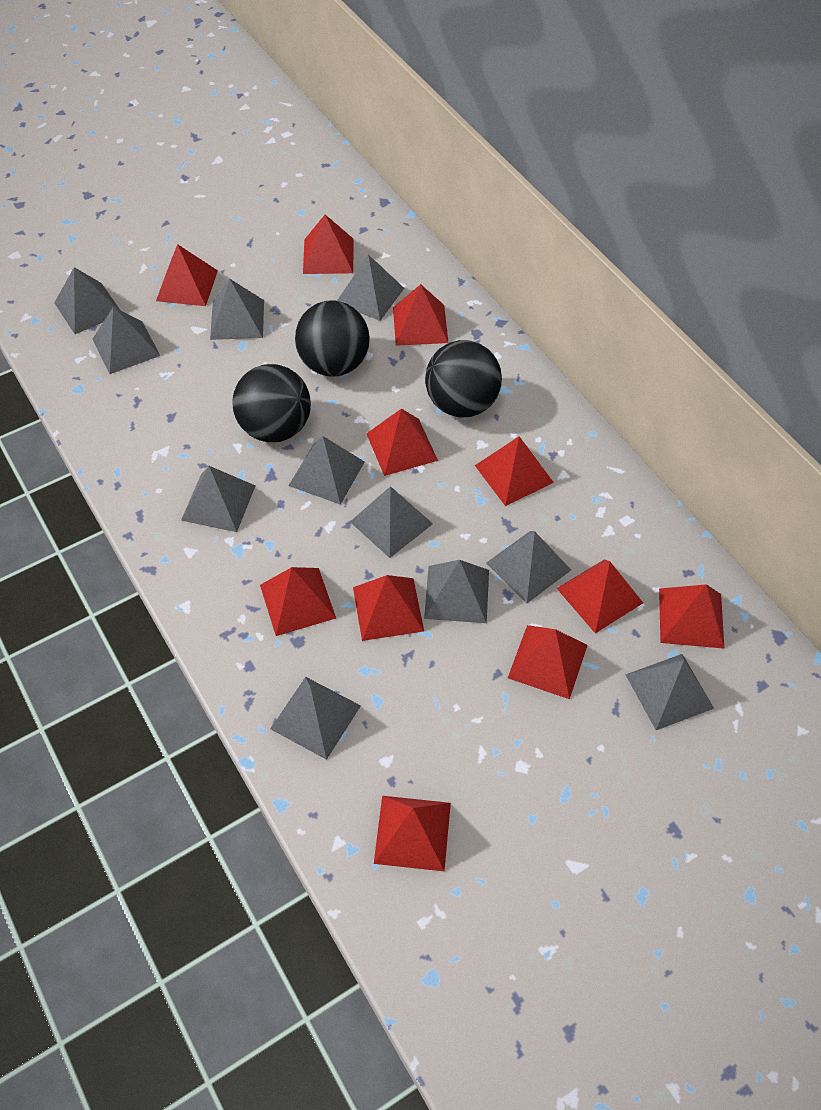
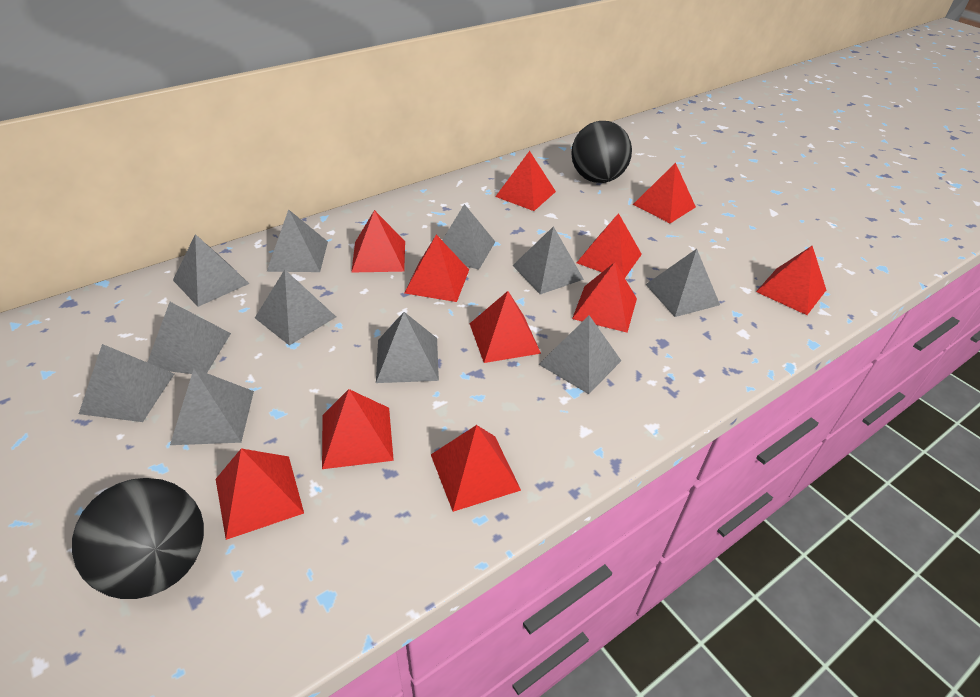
black ball: 3 -> 2

